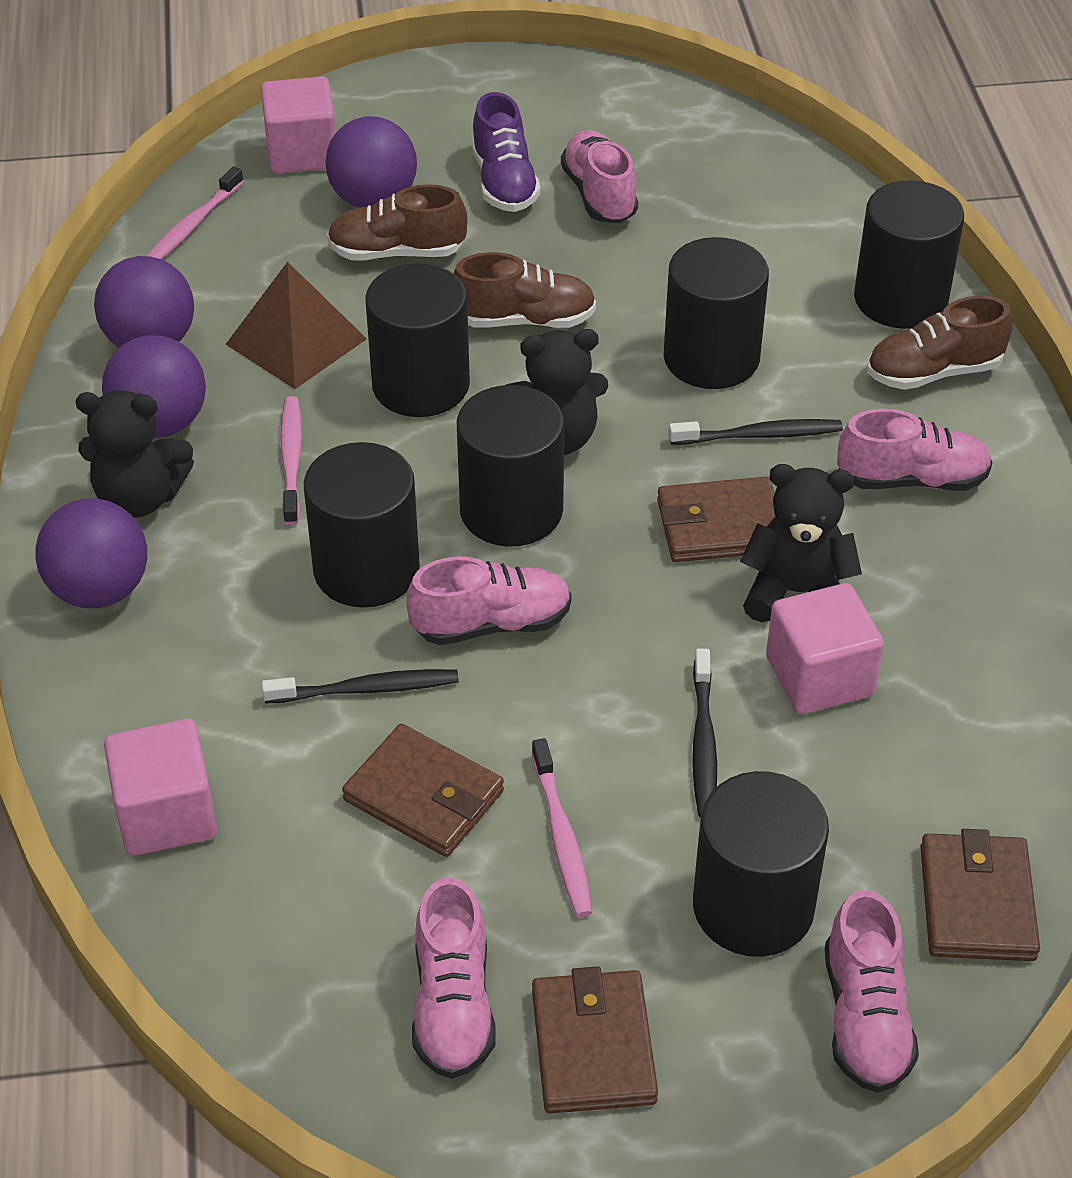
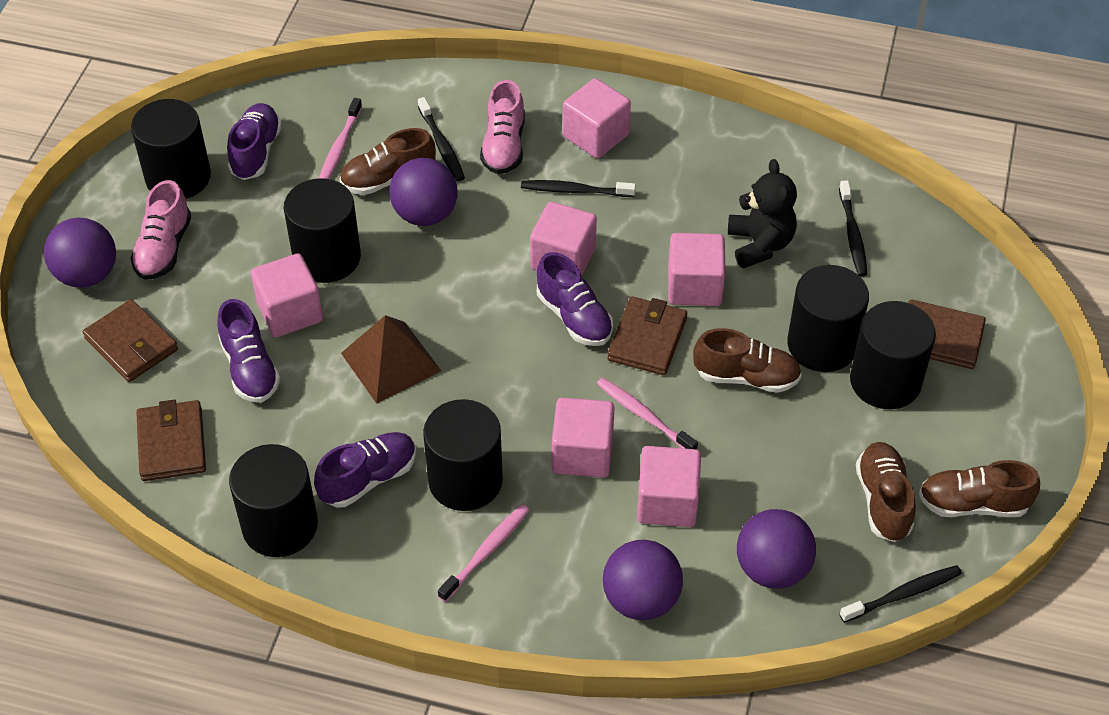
black teddy bear: 3 -> 1
black toothbrush: 3 -> 4
brown shoe: 3 -> 4
pink cube: 3 -> 6
pink shoe: 5 -> 2
purple shoe: 1 -> 4

